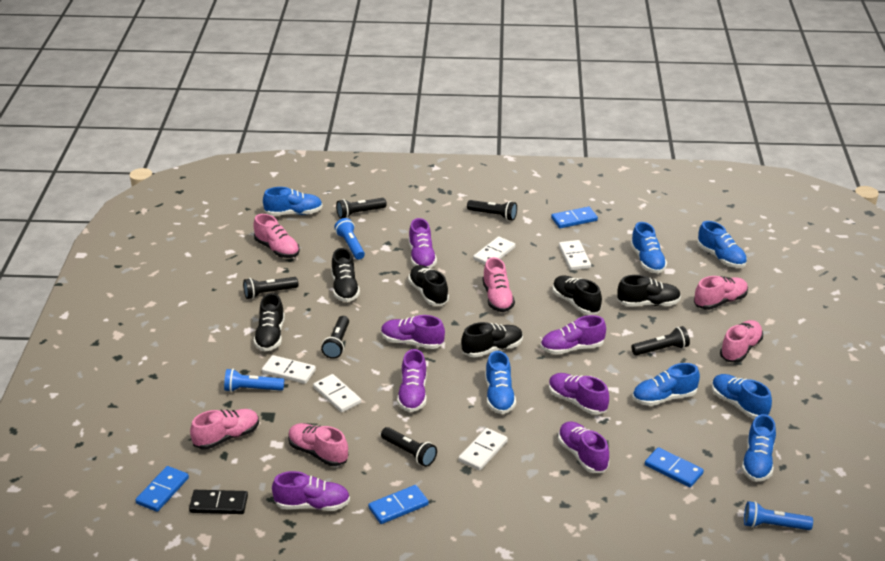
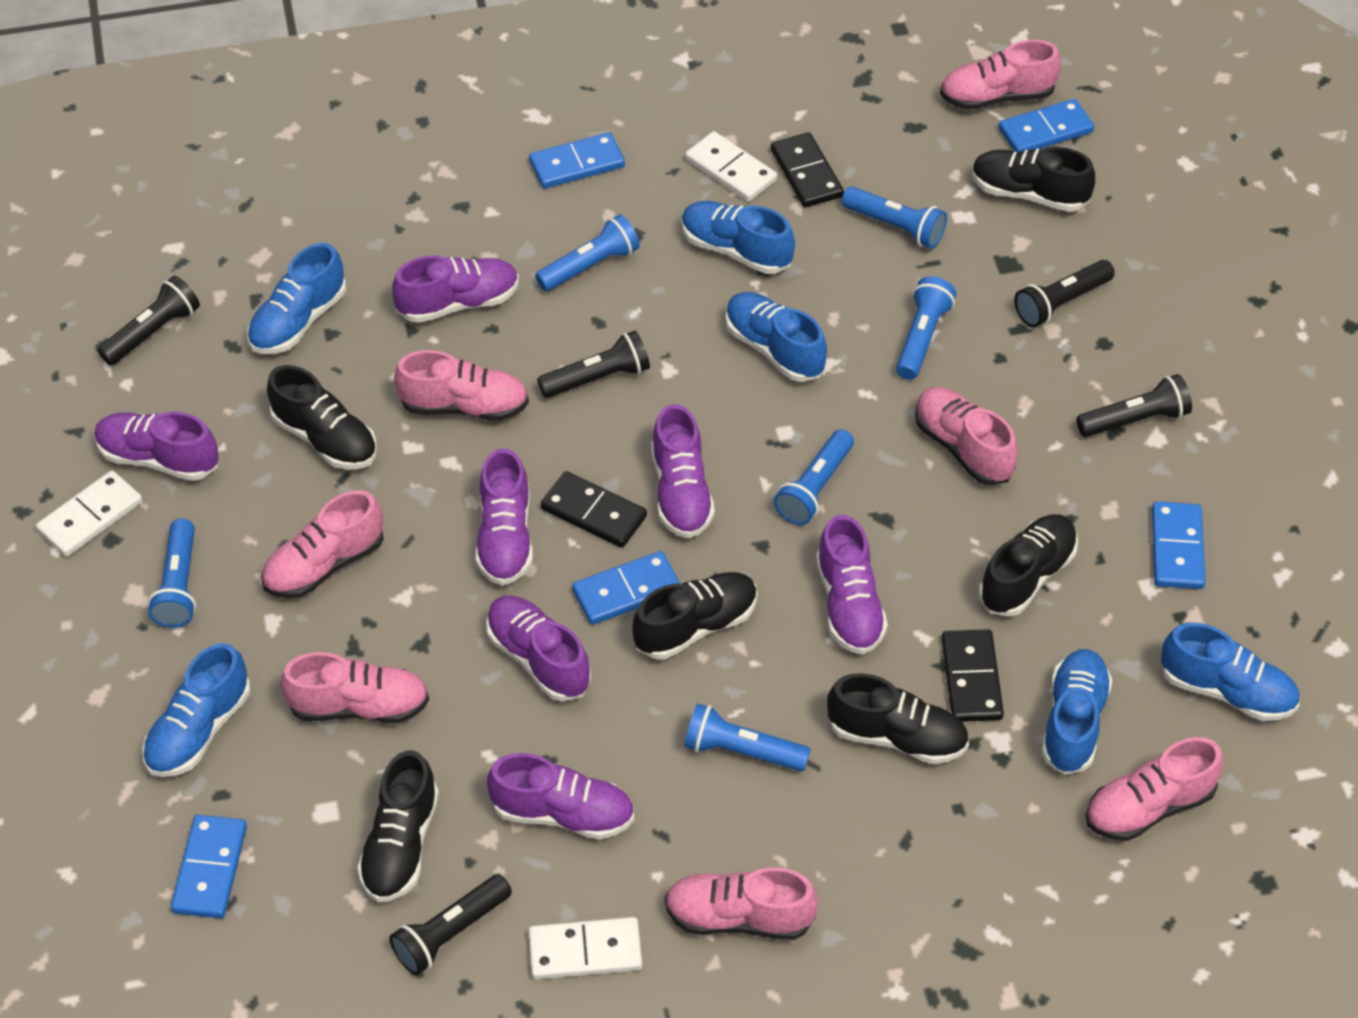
black domino: 1 -> 3
black flashlight: 6 -> 5
blue domino: 4 -> 5
blue flashlight: 3 -> 6
blue shoe: 7 -> 6
pink shoe: 6 -> 7
white domino: 5 -> 3

